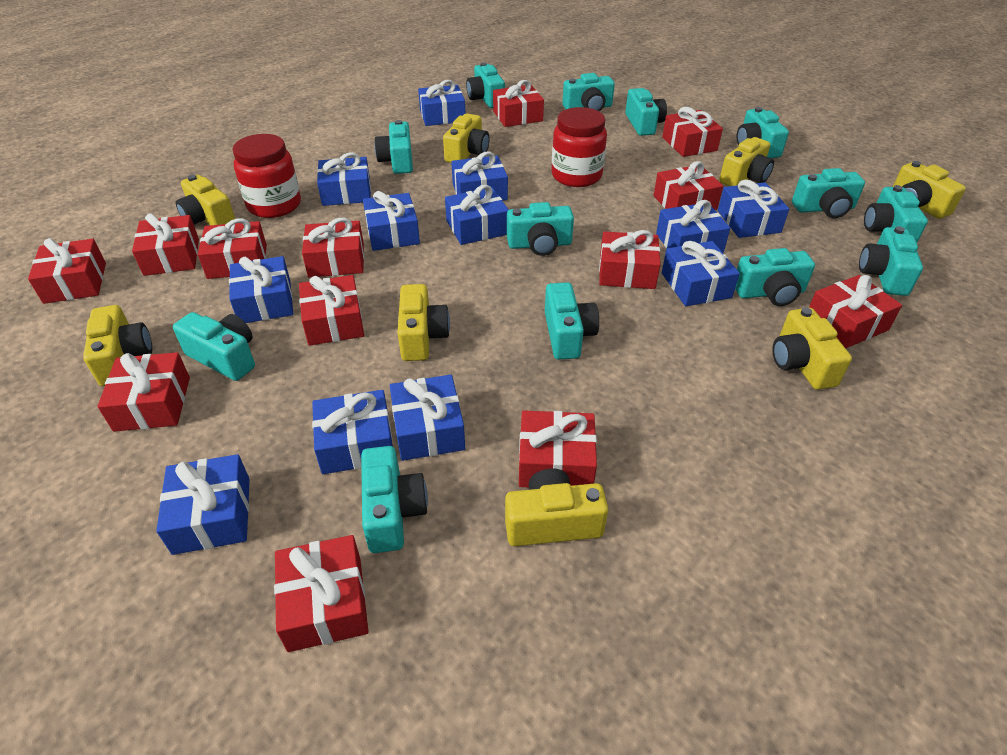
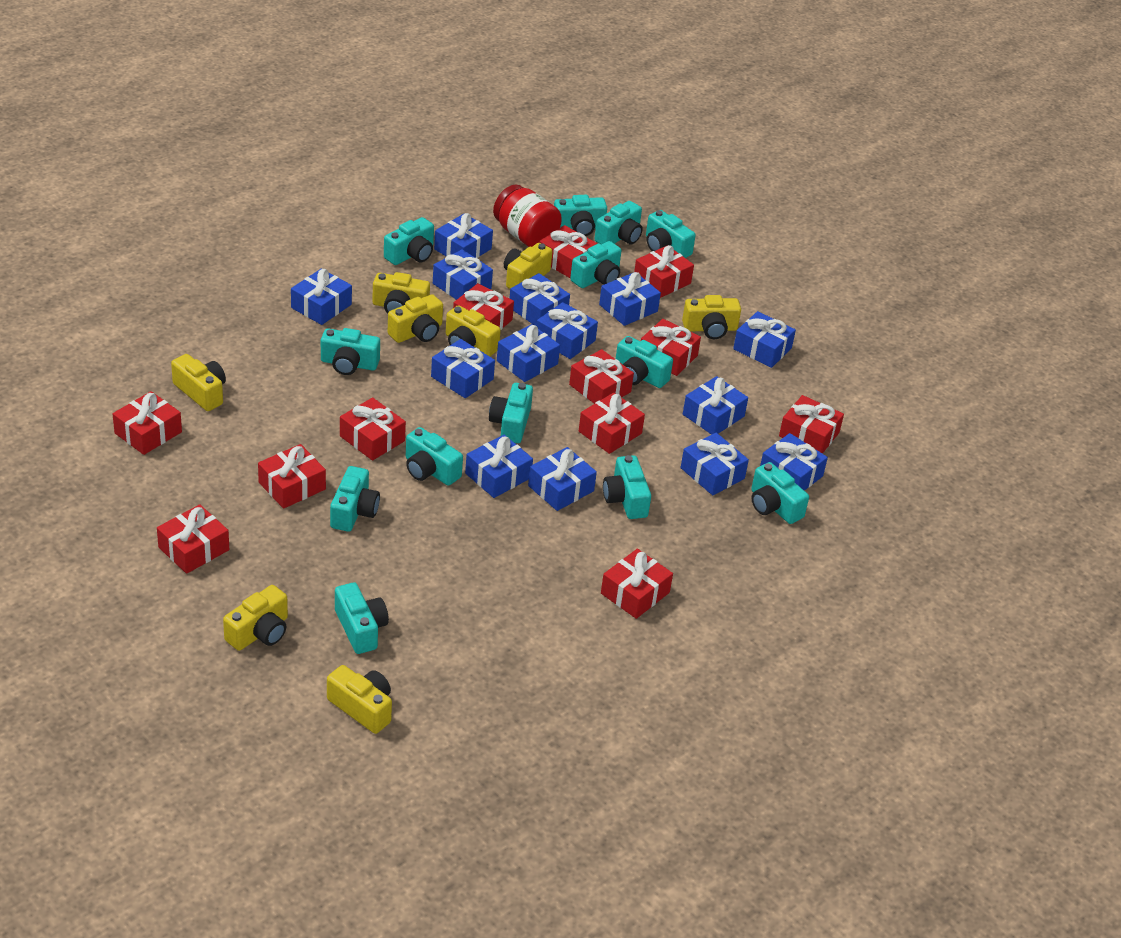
blue gift: 12 -> 14
red gift: 13 -> 12
red jar: 2 -> 1

